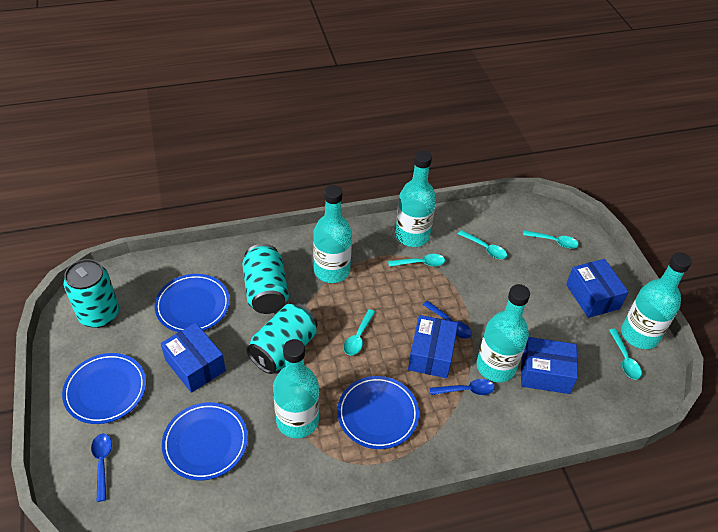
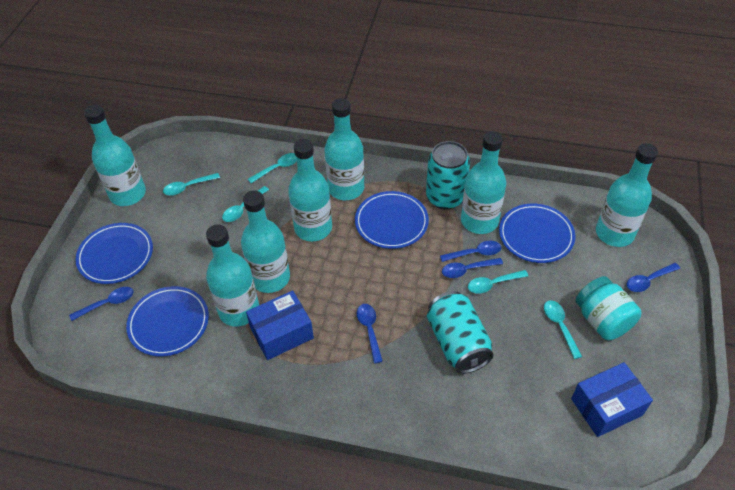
blue box: 4 -> 2
blue spoon: 3 -> 5
turquoise bottle: 5 -> 7
turquoise can: 3 -> 2
turquoise jar: 0 -> 1

